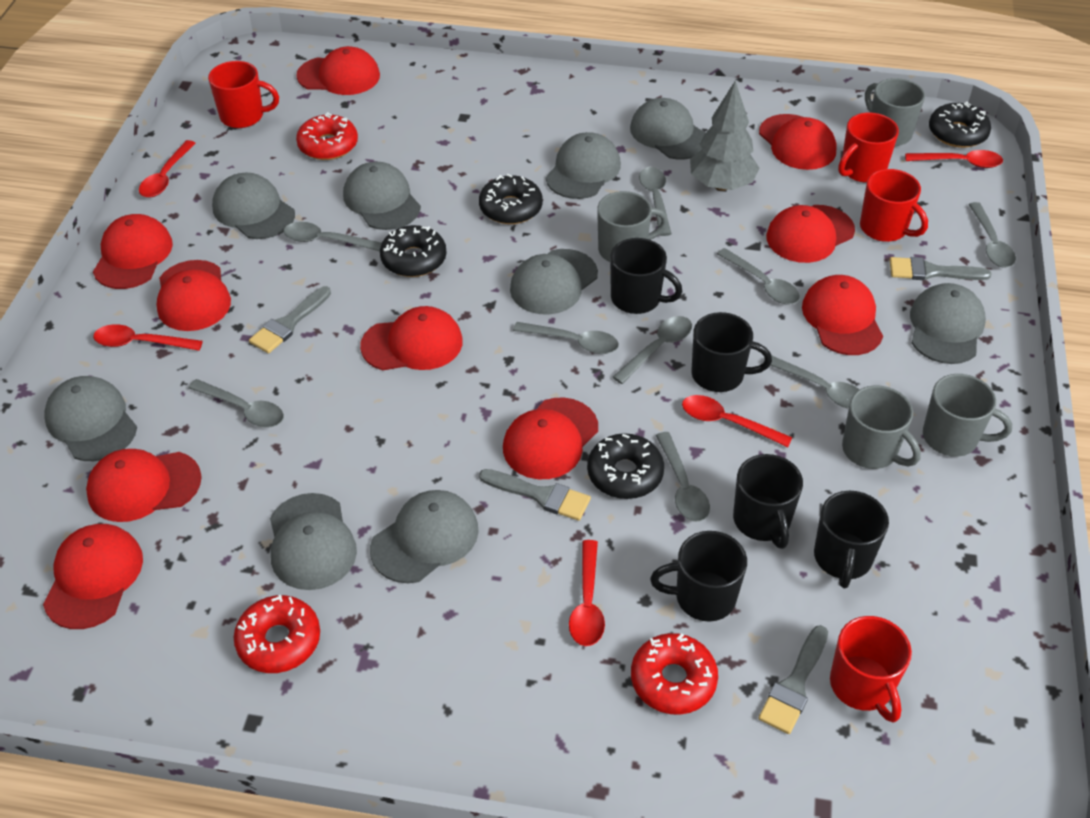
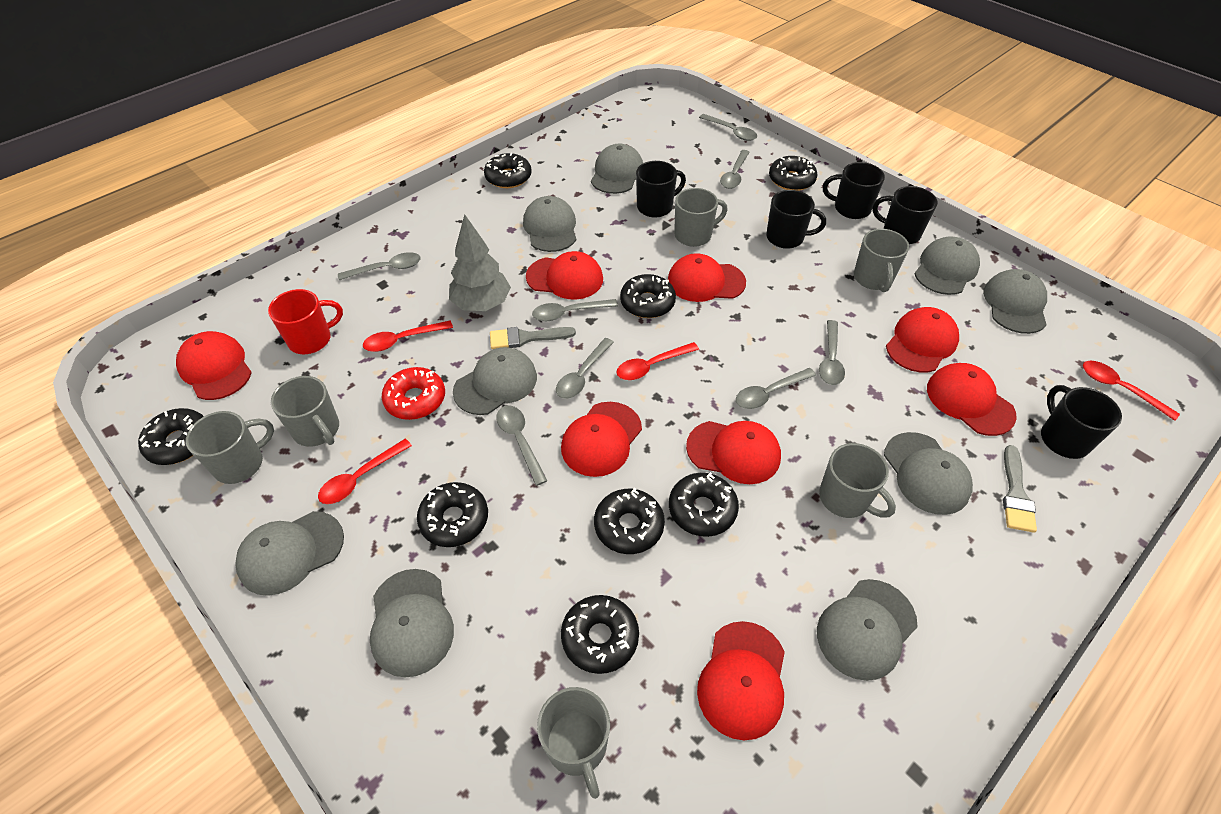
black donut: 4 -> 8
grey brush: 4 -> 2
grey mug: 4 -> 6
grey spoon: 9 -> 8
red cap: 10 -> 8
red donut: 3 -> 1
red mug: 4 -> 1
red spoon: 5 -> 4

